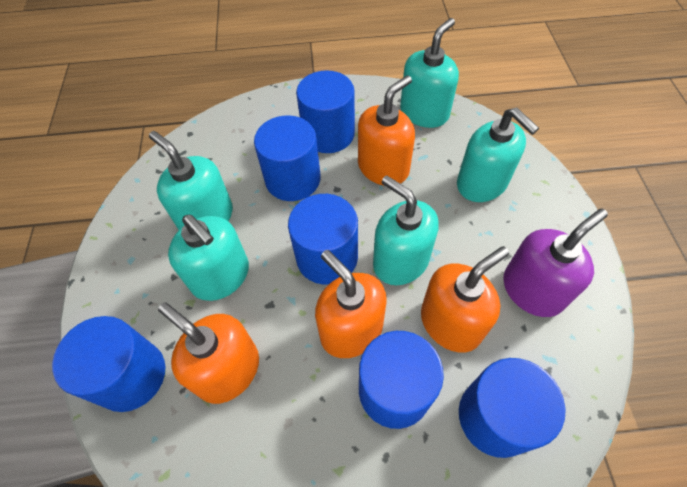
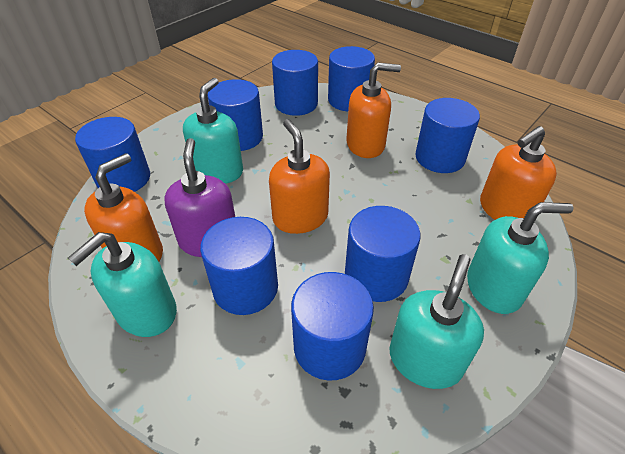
blue cylinder: 6 -> 8
turquoise soap dispenser: 5 -> 4

